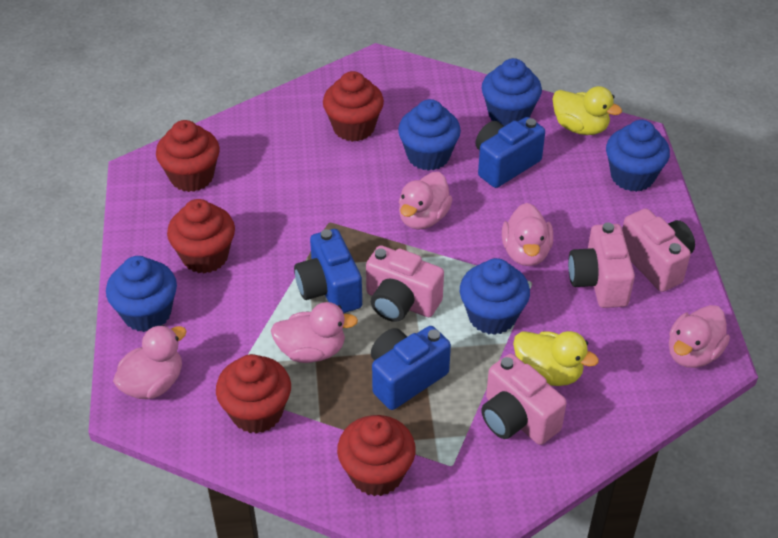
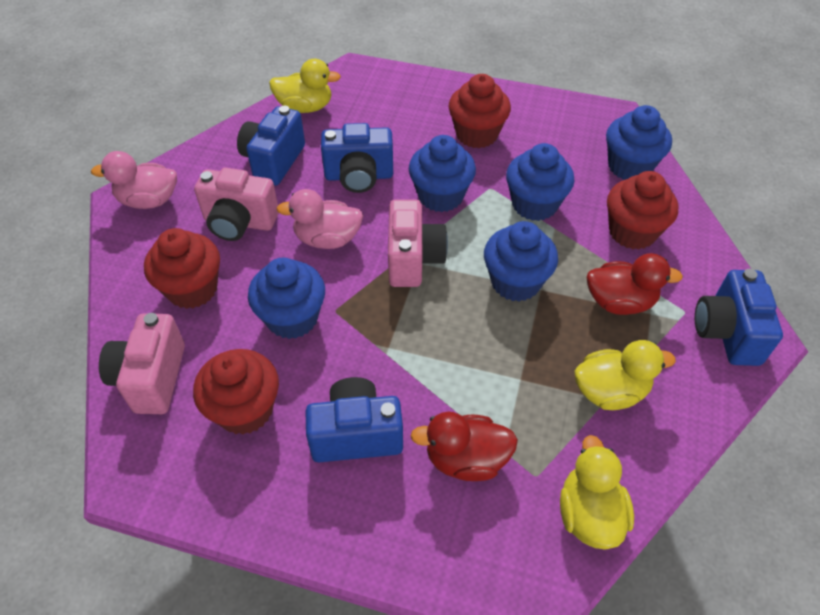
blue camera: 3 -> 4
pink camera: 4 -> 3
pink duck: 5 -> 2
red cupcake: 5 -> 4
red duck: 0 -> 2
yellow duck: 2 -> 3

